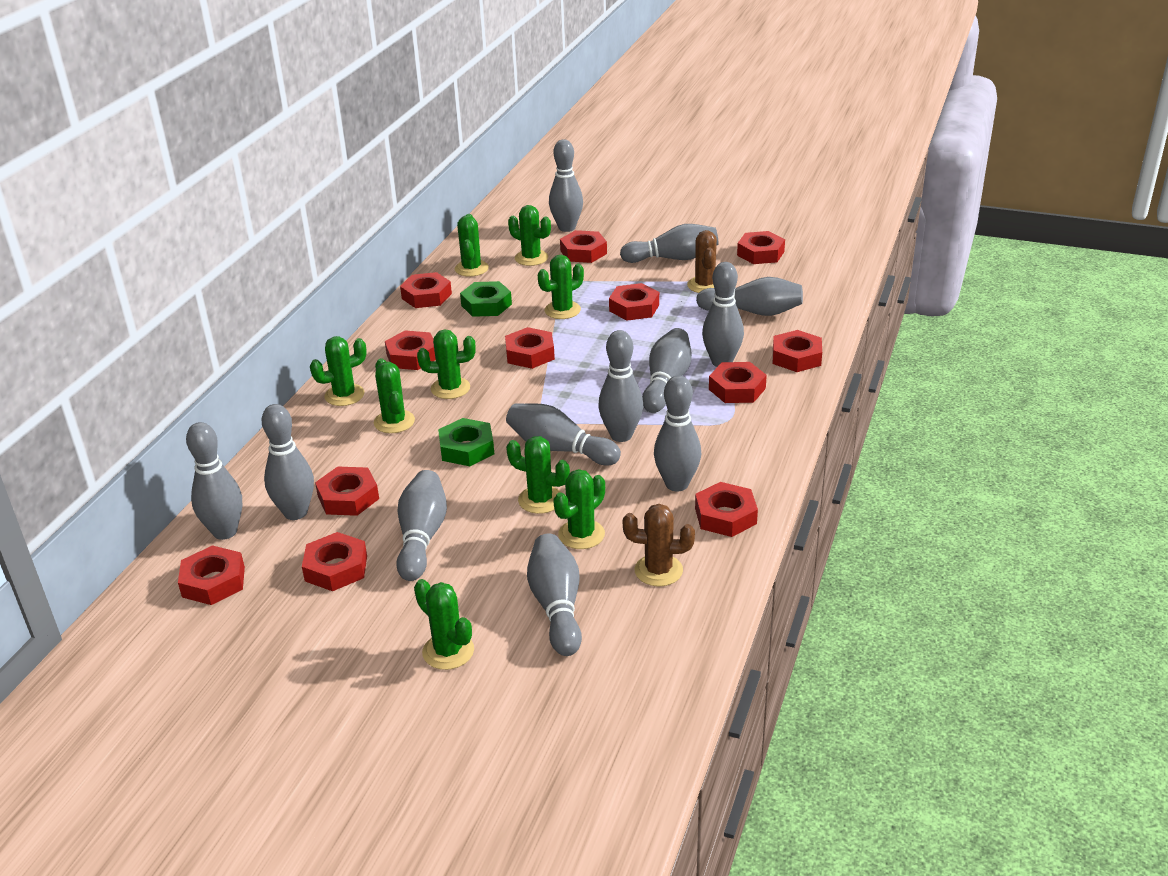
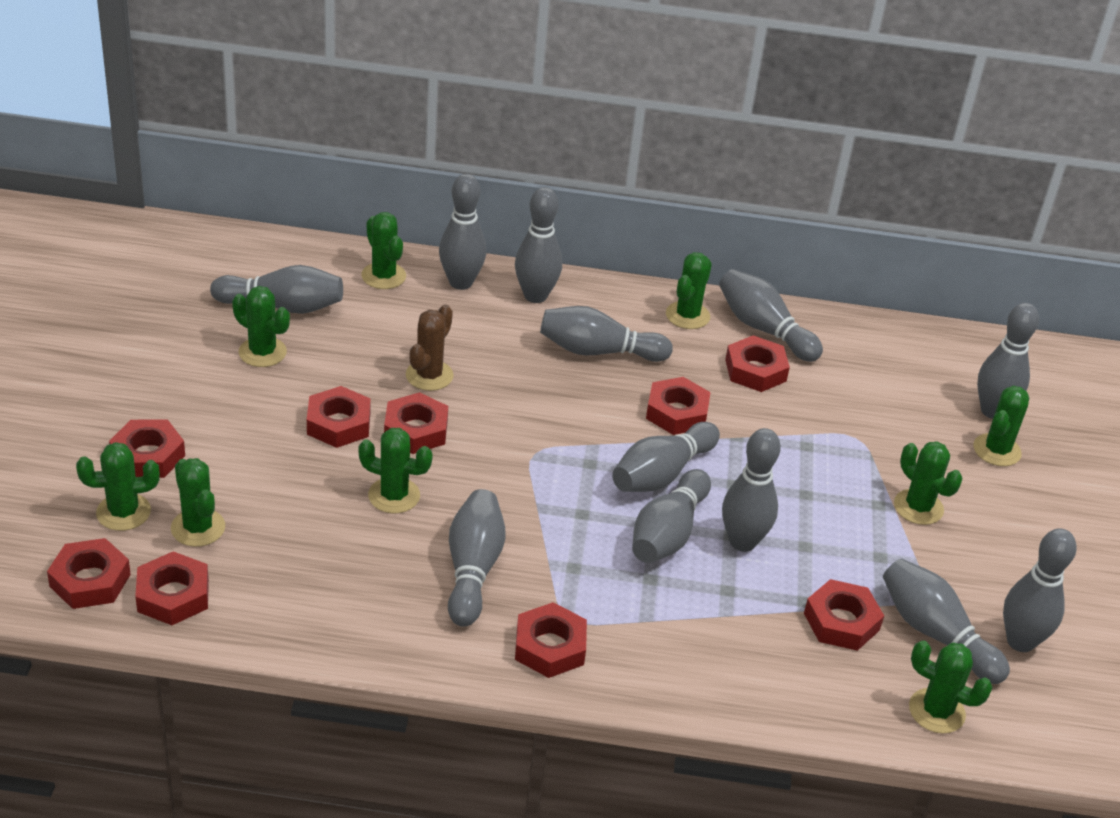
brown cactus: 2 -> 1
green nut: 2 -> 0
red nut: 12 -> 9

